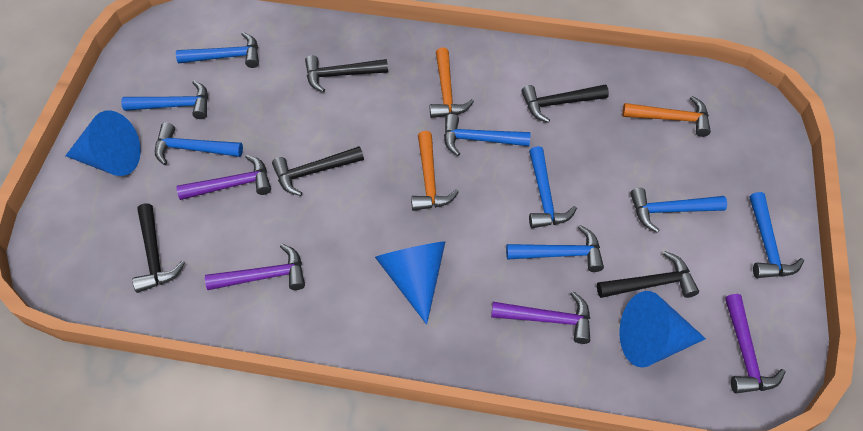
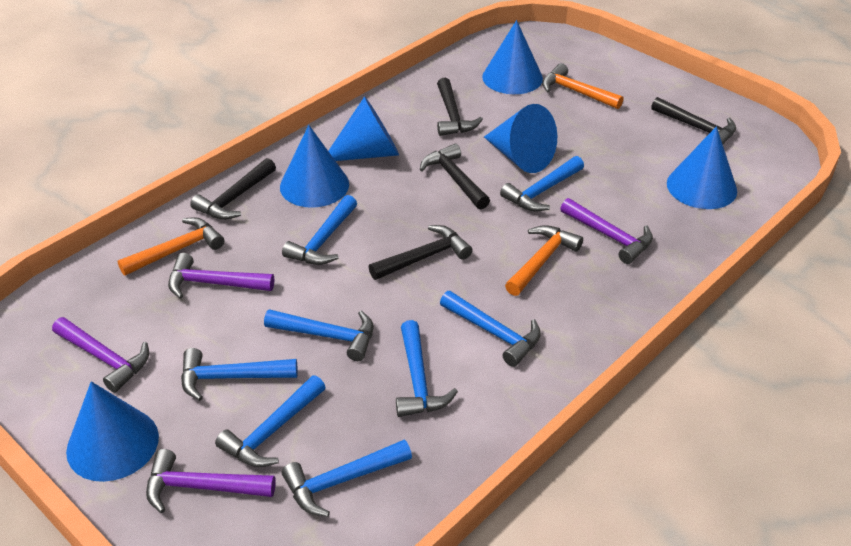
blue cone: 3 -> 6

